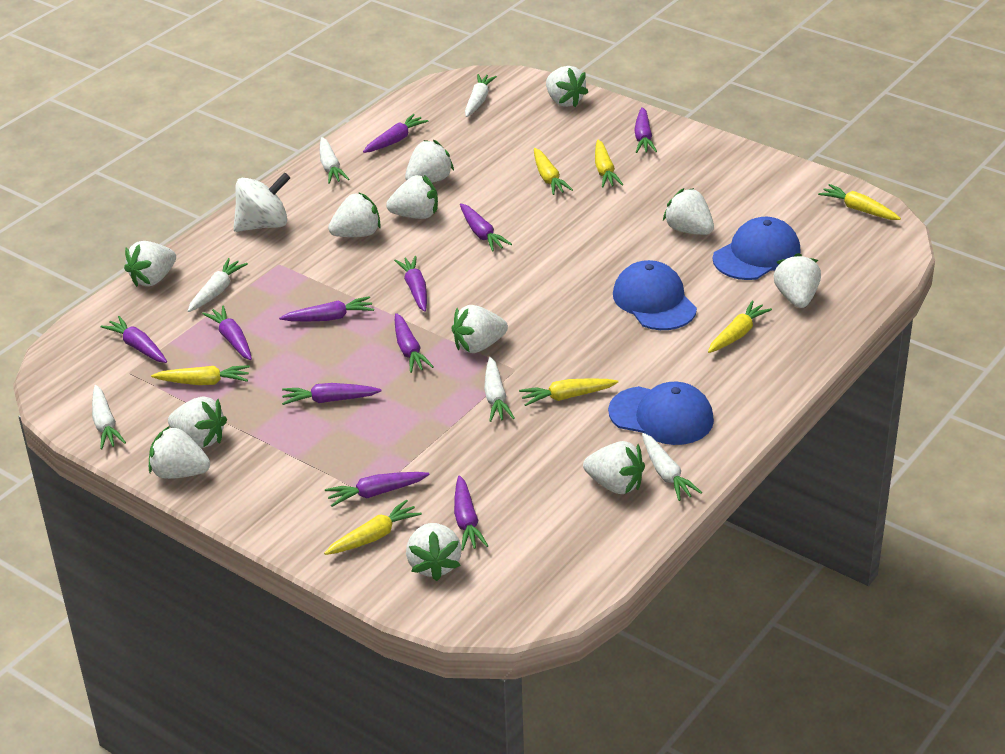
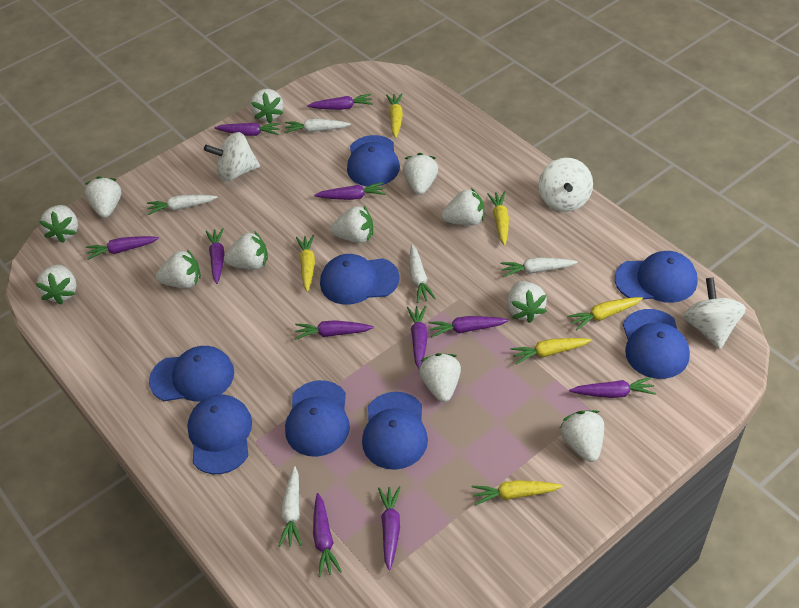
blue cap: 3 -> 8
white carrot: 6 -> 5
white spinning top: 1 -> 3
yellow carrot: 7 -> 6

